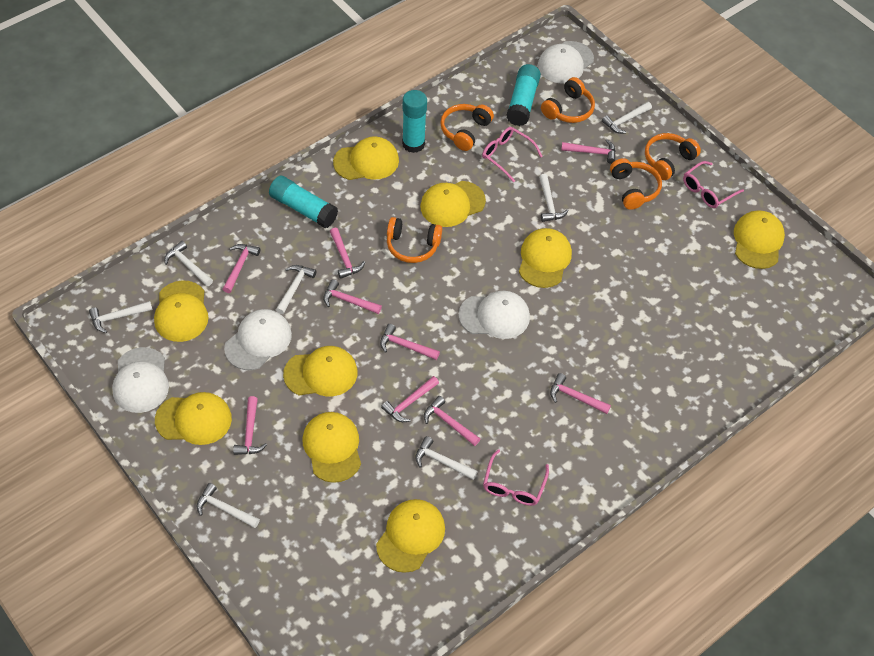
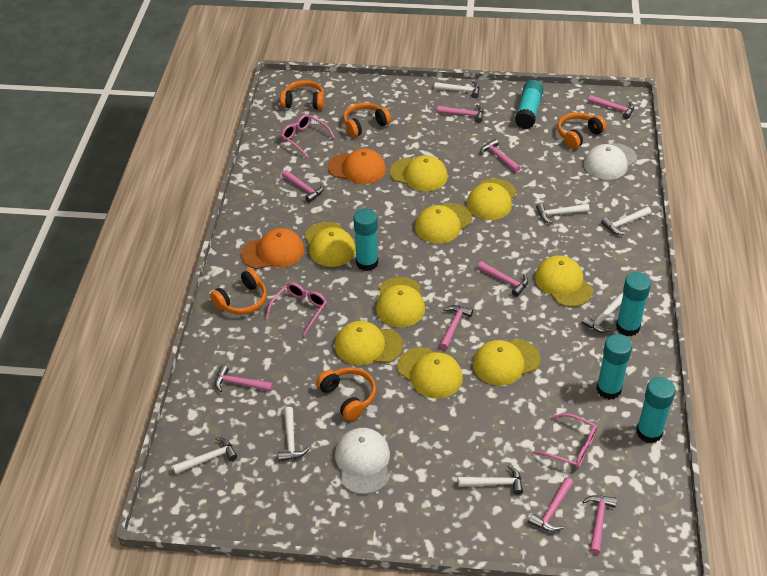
orange cap: 0 -> 2
turquoise glue stick: 3 -> 5
white cap: 4 -> 2

